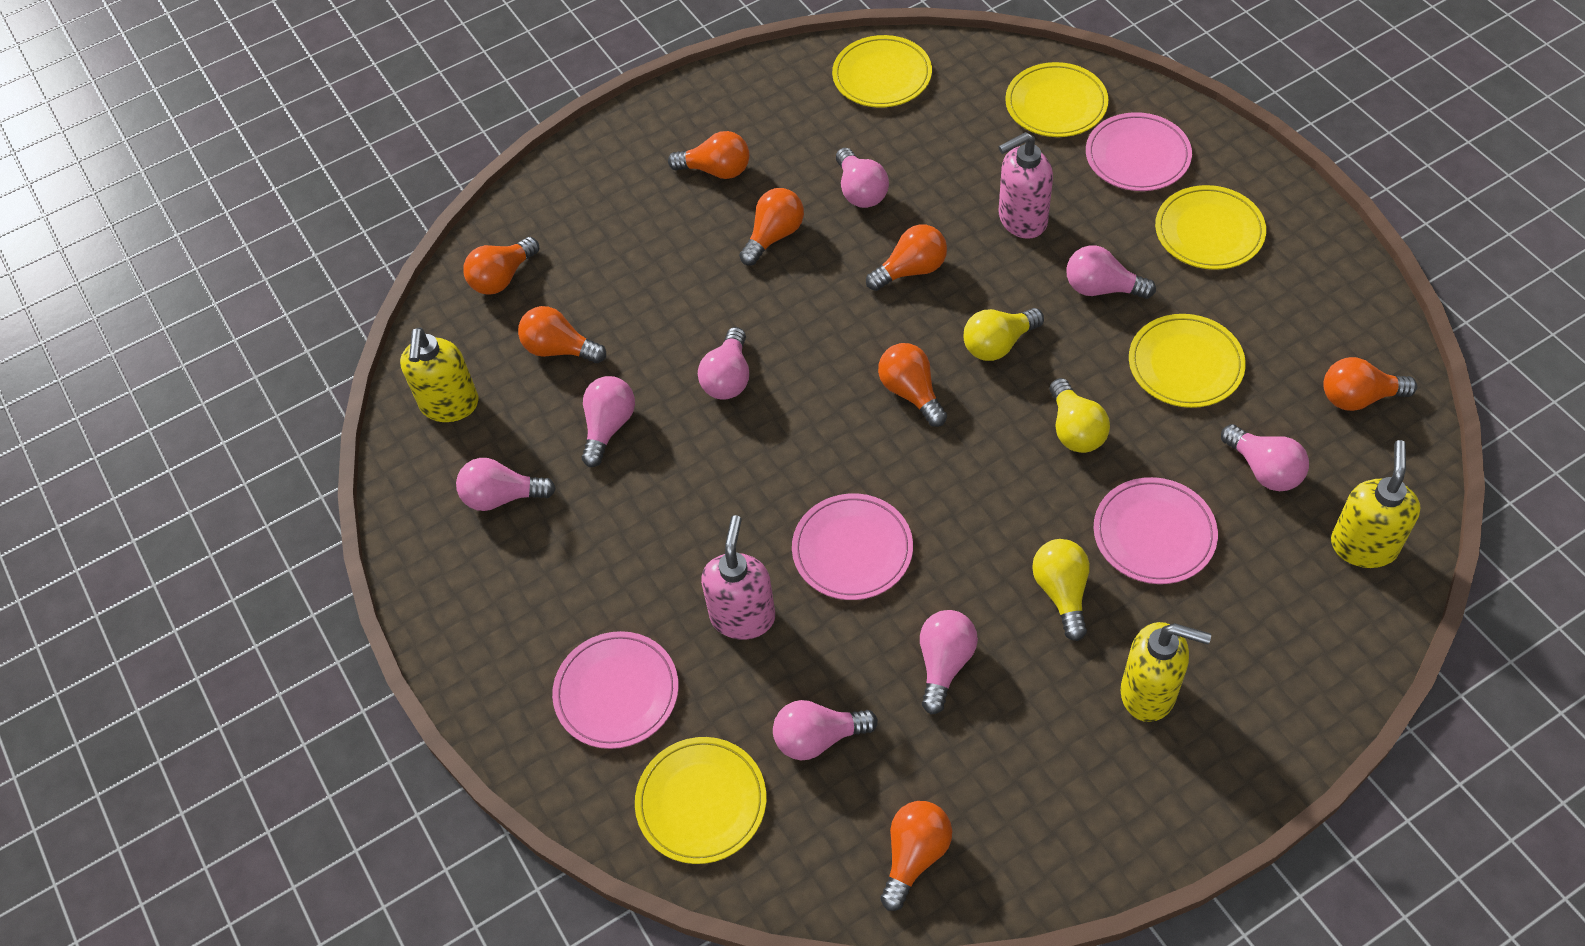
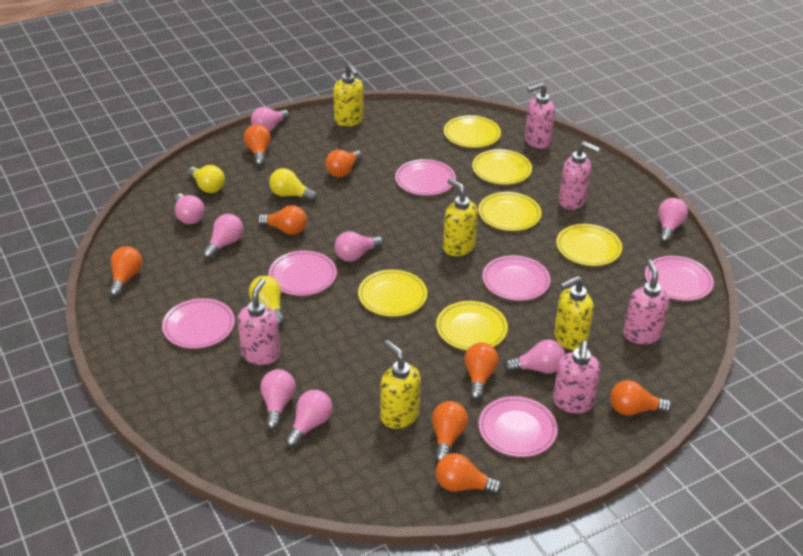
pink plate: 4 -> 6
pink soap dispenser: 2 -> 5
yellow plate: 5 -> 6
yellow soap dispenser: 3 -> 4

